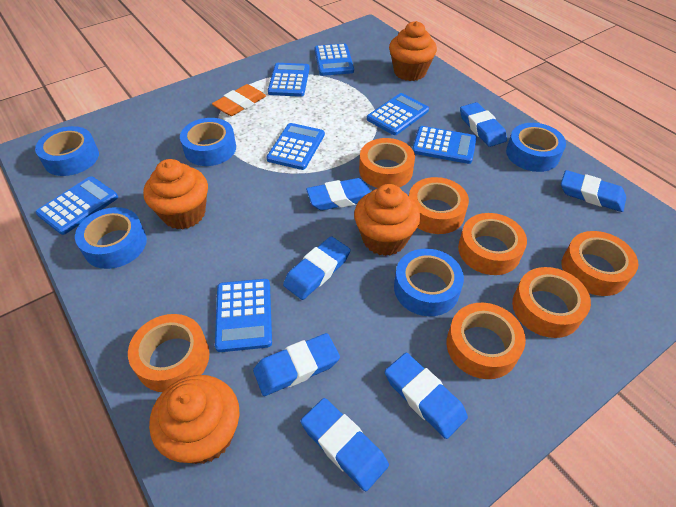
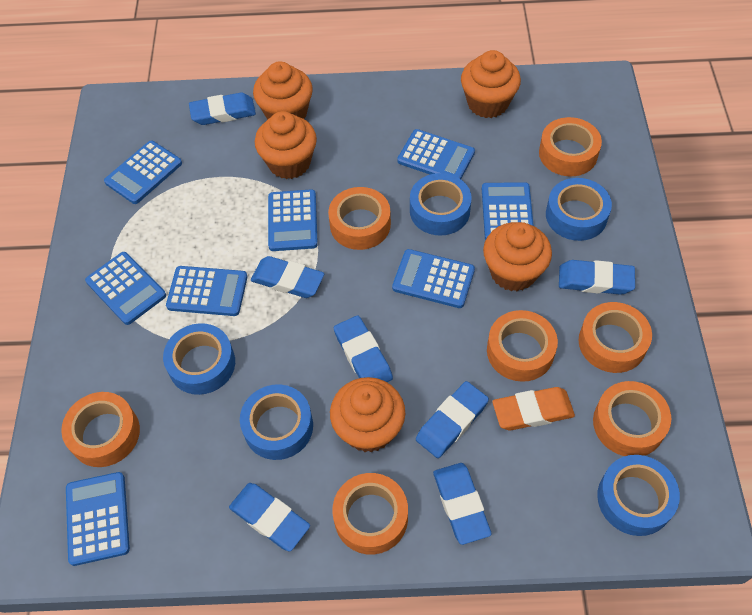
blue calculator: 7 -> 8
orange cupcake: 4 -> 5

